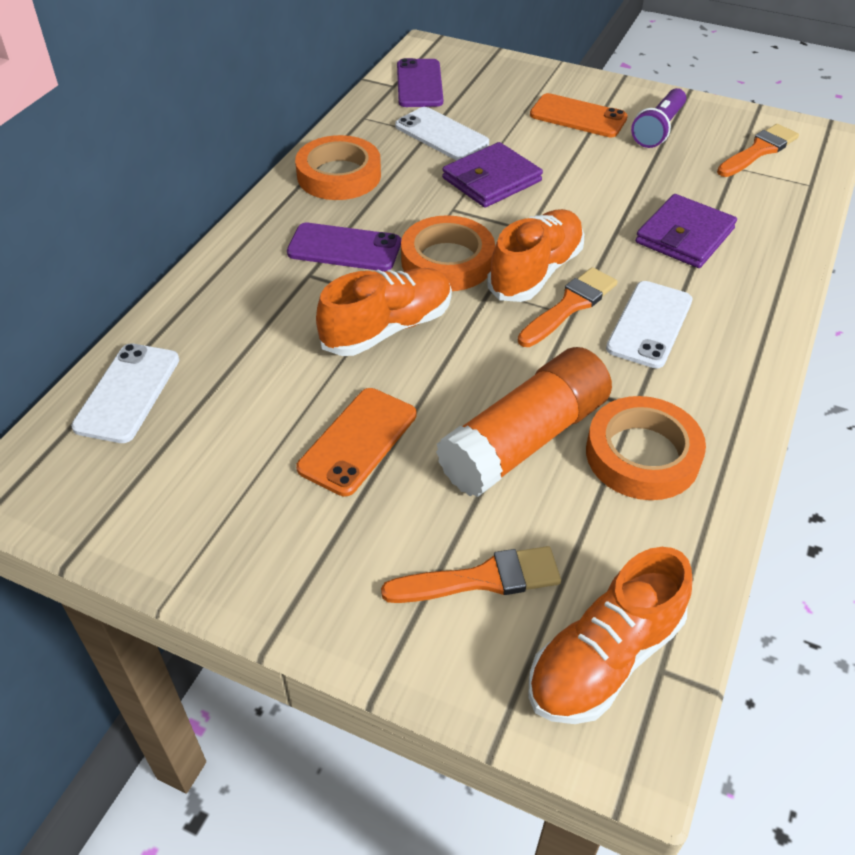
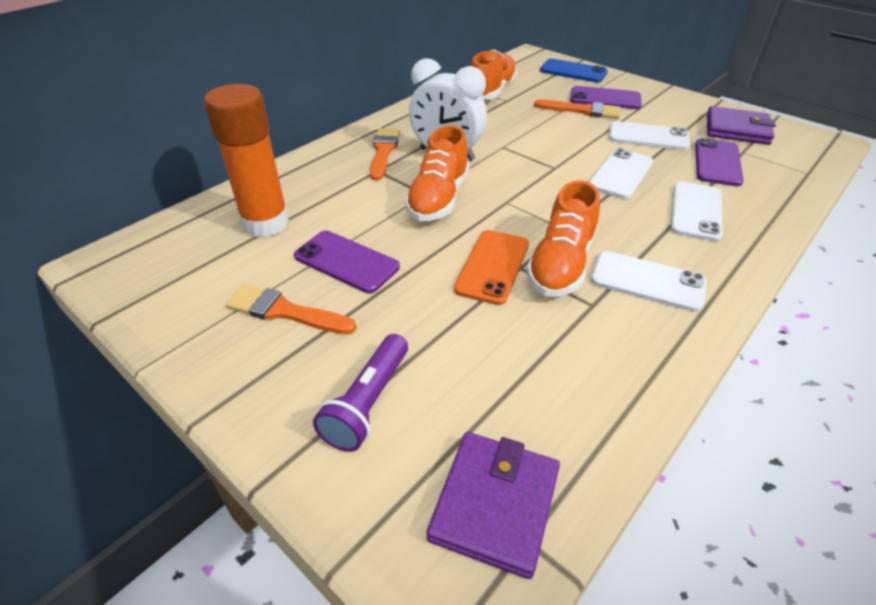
blue phone: 0 -> 1
orange phone: 2 -> 1
orange tape: 3 -> 0
purple phone: 2 -> 3
white clock: 0 -> 1
white phone: 3 -> 4

